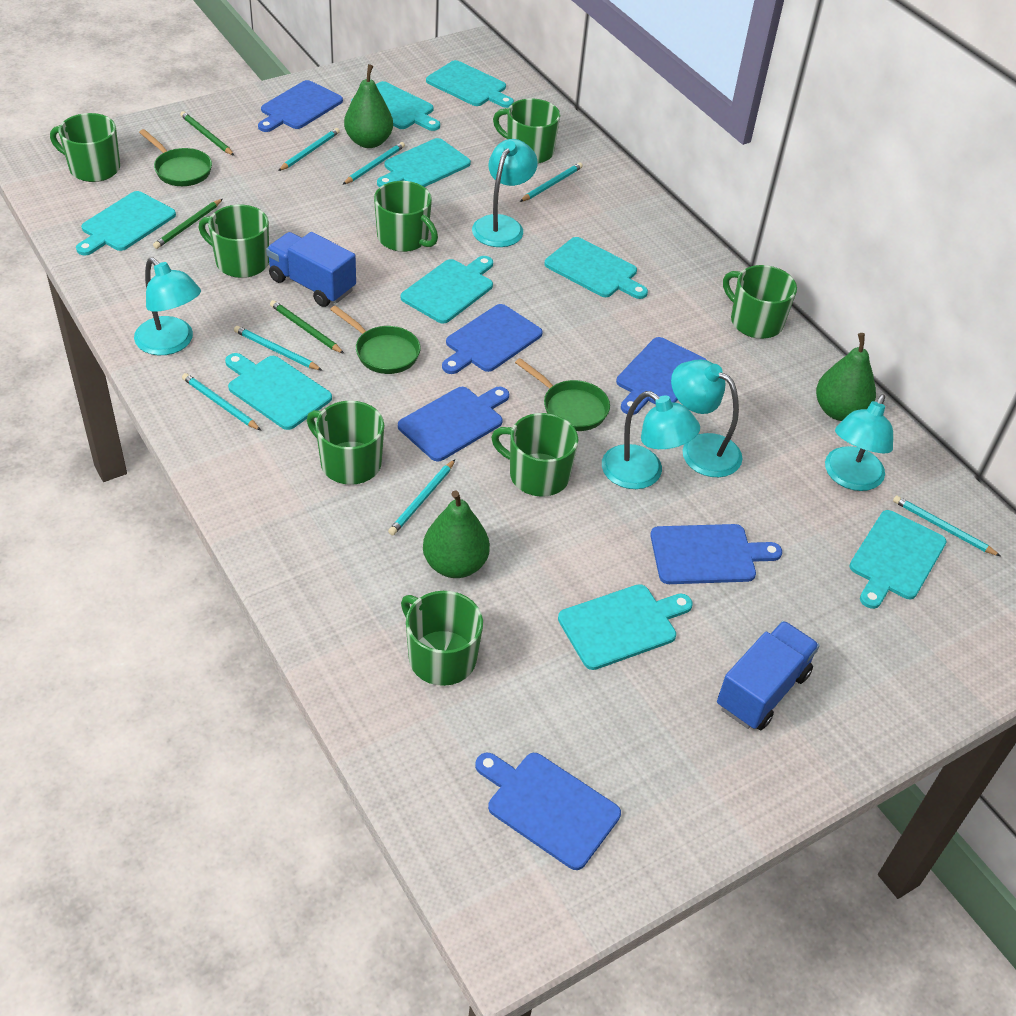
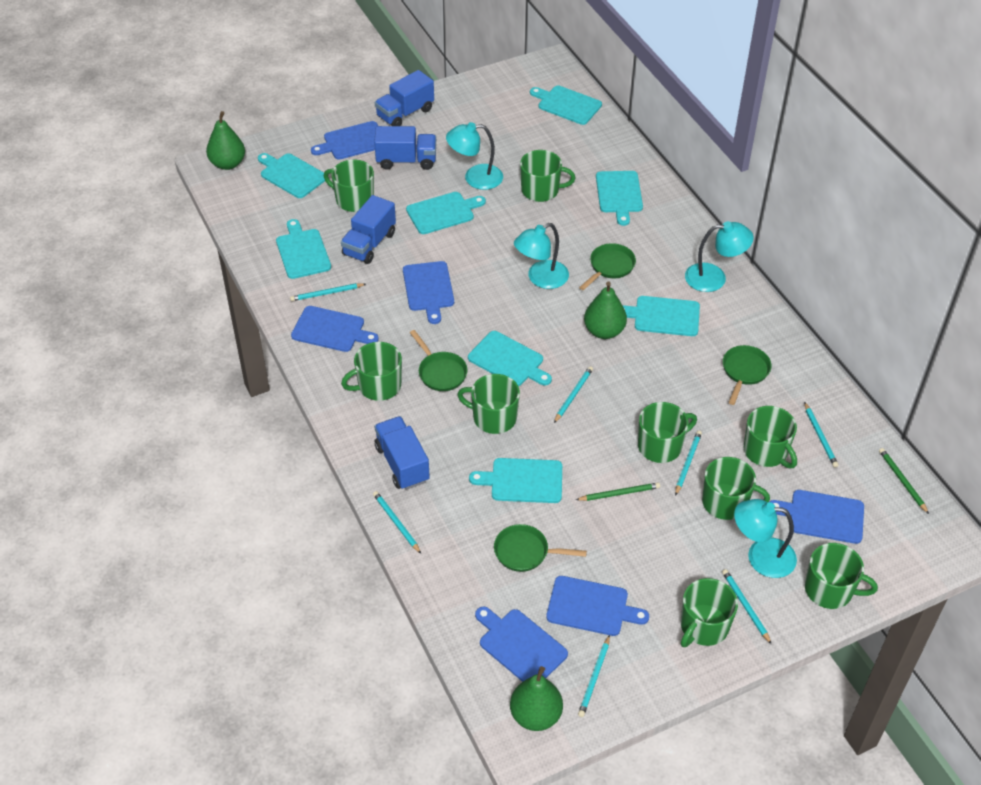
blue truck: 2 -> 4
green mug: 8 -> 9
green pan: 3 -> 4
green pencil: 3 -> 2
turquoise cutting board: 9 -> 8
turquoise lamp: 5 -> 4

